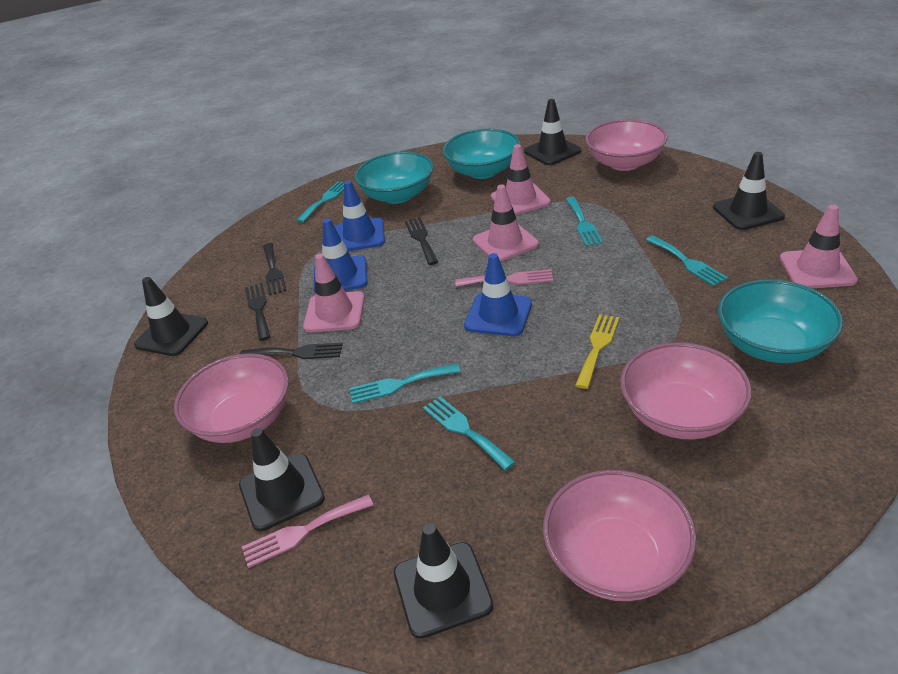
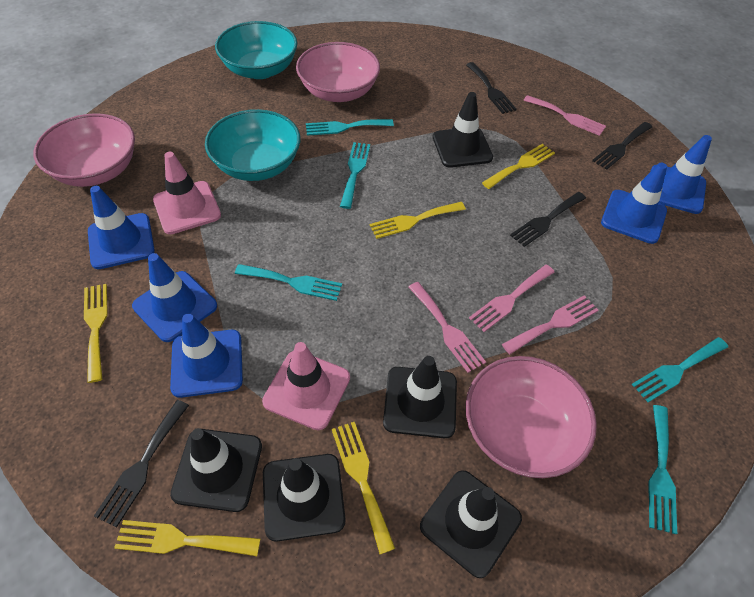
blue traffic cone: 3 -> 5
pink bowl: 4 -> 3
pink fork: 2 -> 4
pink traffic cone: 4 -> 2
turquoise bowl: 3 -> 2
yellow fork: 1 -> 5

